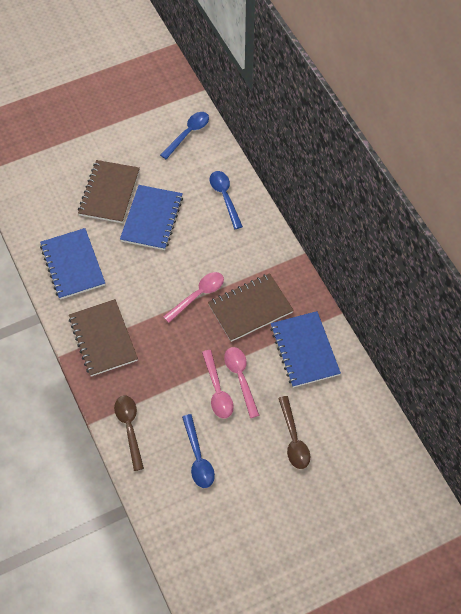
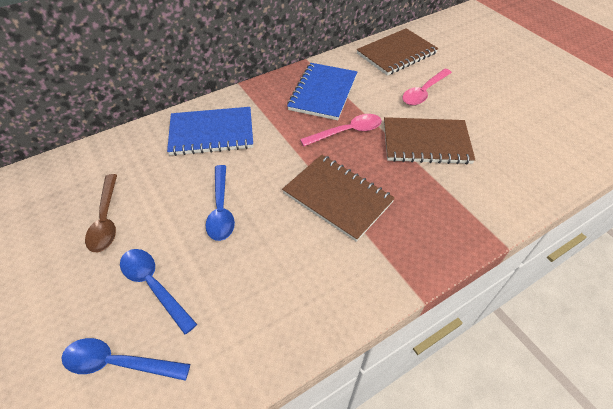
blue notebook: 3 -> 2
brown spoon: 2 -> 1
pink spoon: 3 -> 2

